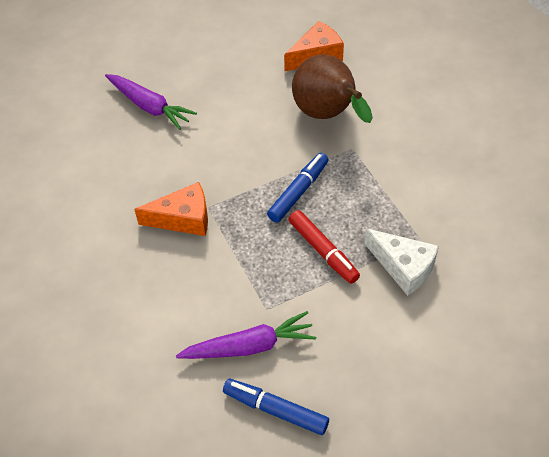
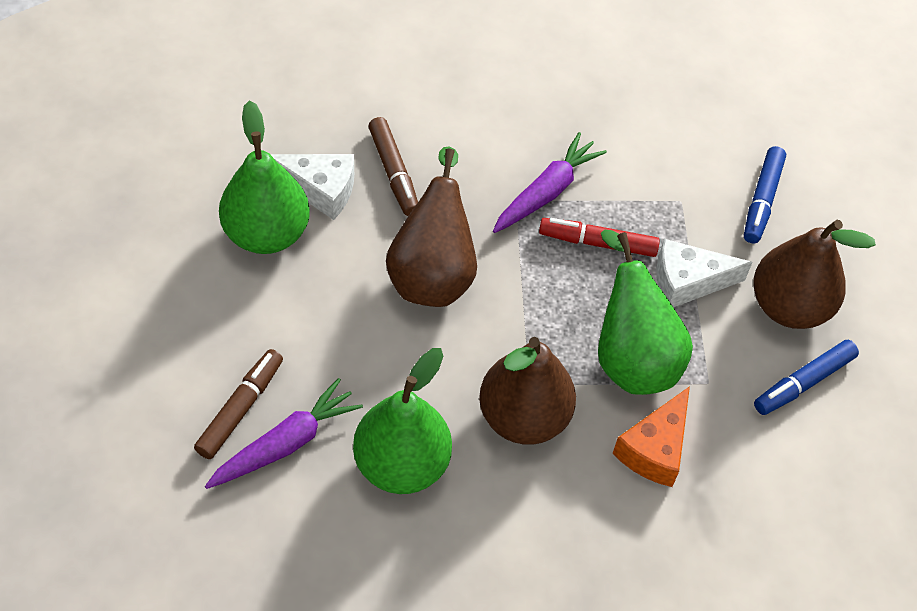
brown marker: 0 -> 2
brown pear: 1 -> 3
green pear: 0 -> 3
orange cheese: 2 -> 1
white cheese: 1 -> 2

